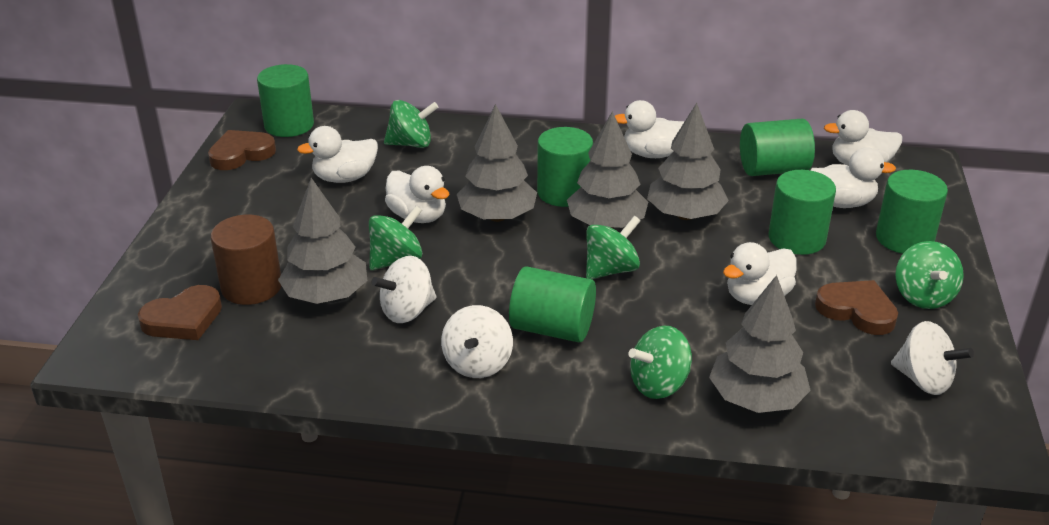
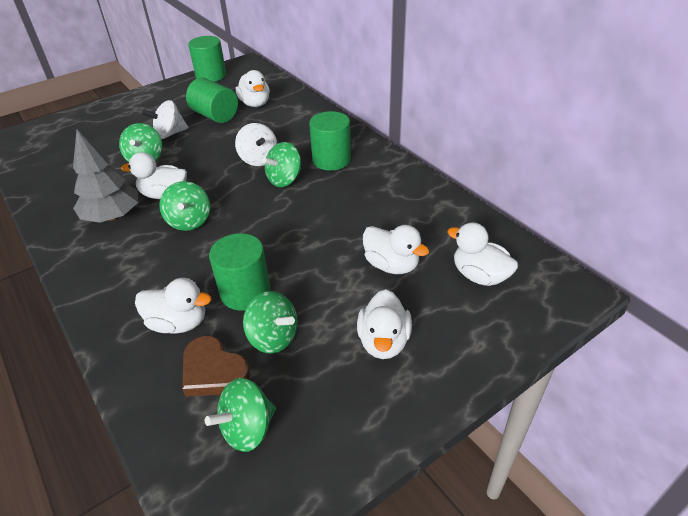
brown cylinder: 1 -> 0
brown heart: 3 -> 1
green cylinder: 6 -> 4
grey tree: 5 -> 1
white spinning top: 3 -> 2

